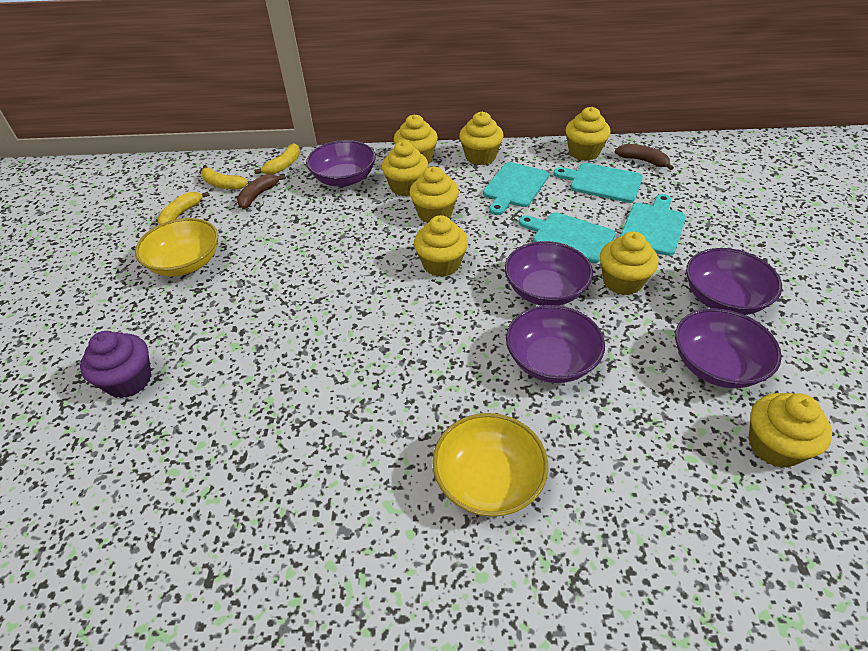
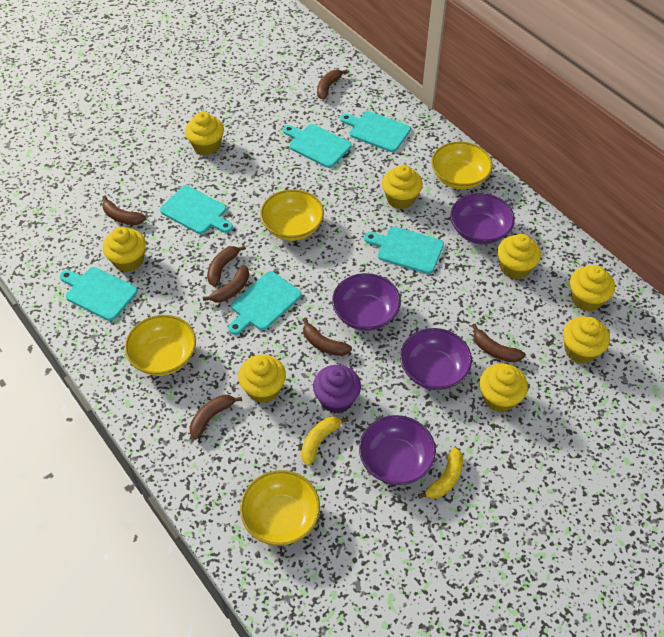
brown banana: 2 -> 7
purple bowl: 5 -> 4
turquoise cutting board: 4 -> 6
yellow banana: 3 -> 2
yellow bowl: 2 -> 4

